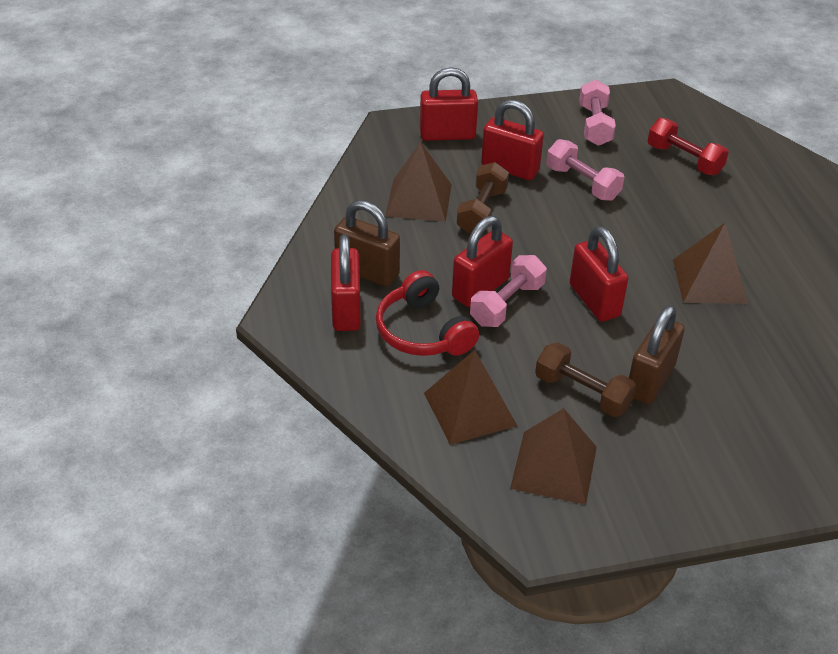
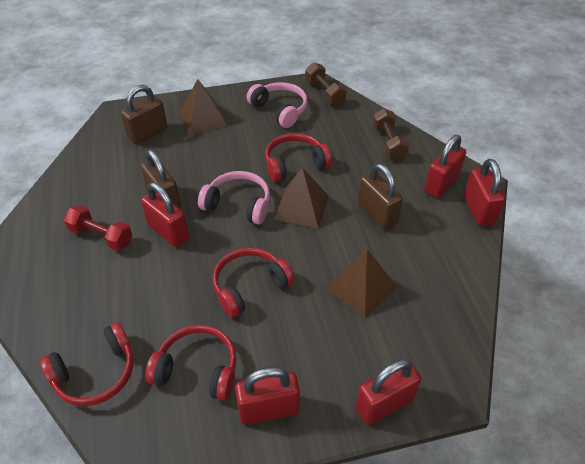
brown padlock: 2 -> 3
brown pyramid: 4 -> 3
pink dumbbell: 3 -> 0
pink headphones: 0 -> 2
red headphones: 1 -> 4

